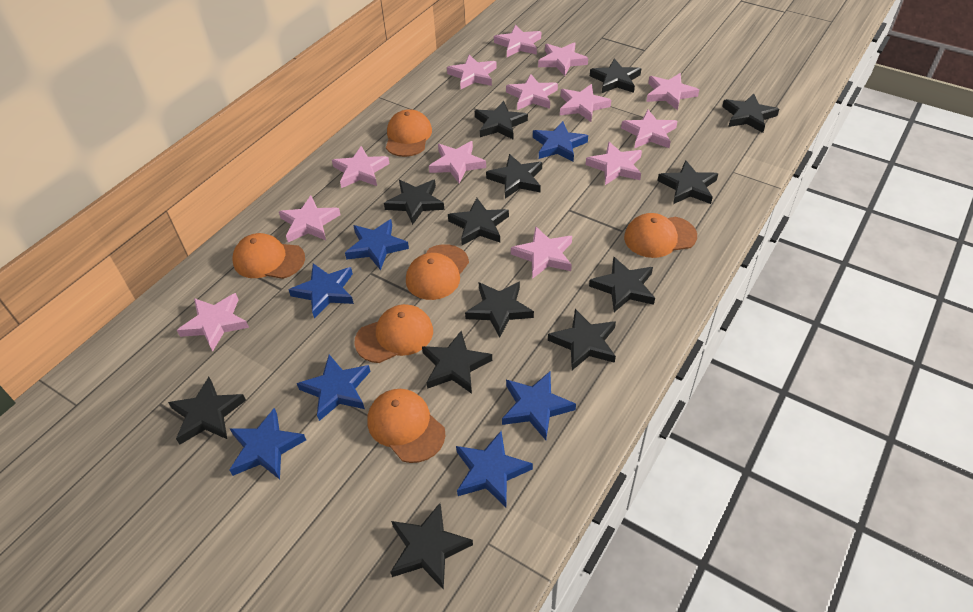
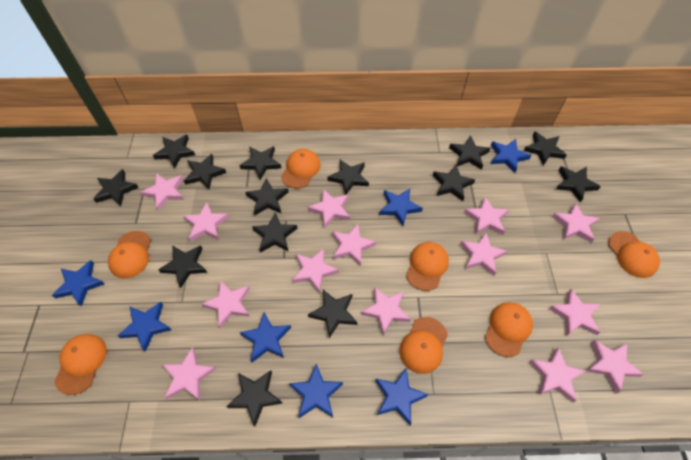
black star: 13 -> 14
orange cap: 6 -> 7
pink star: 13 -> 14

